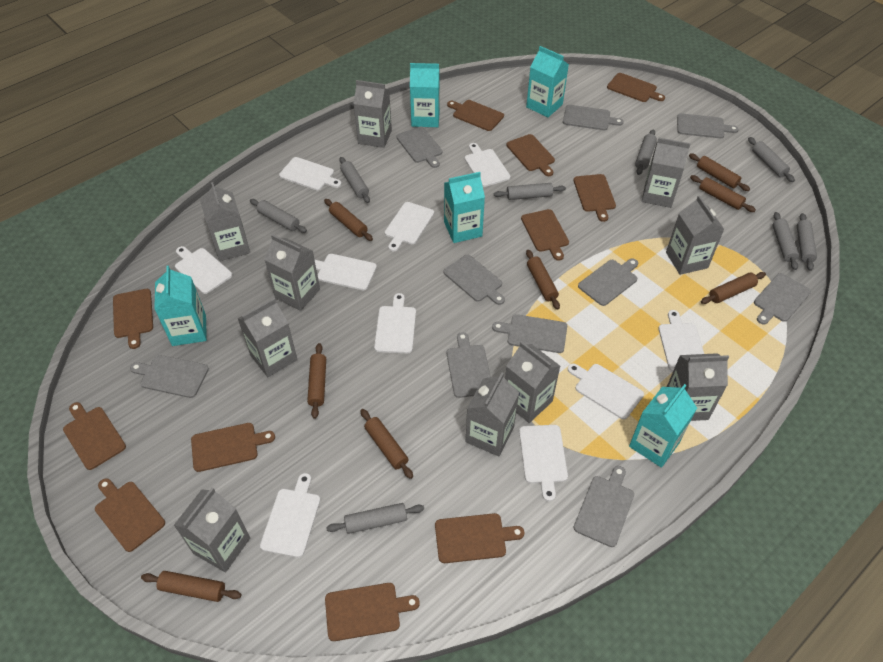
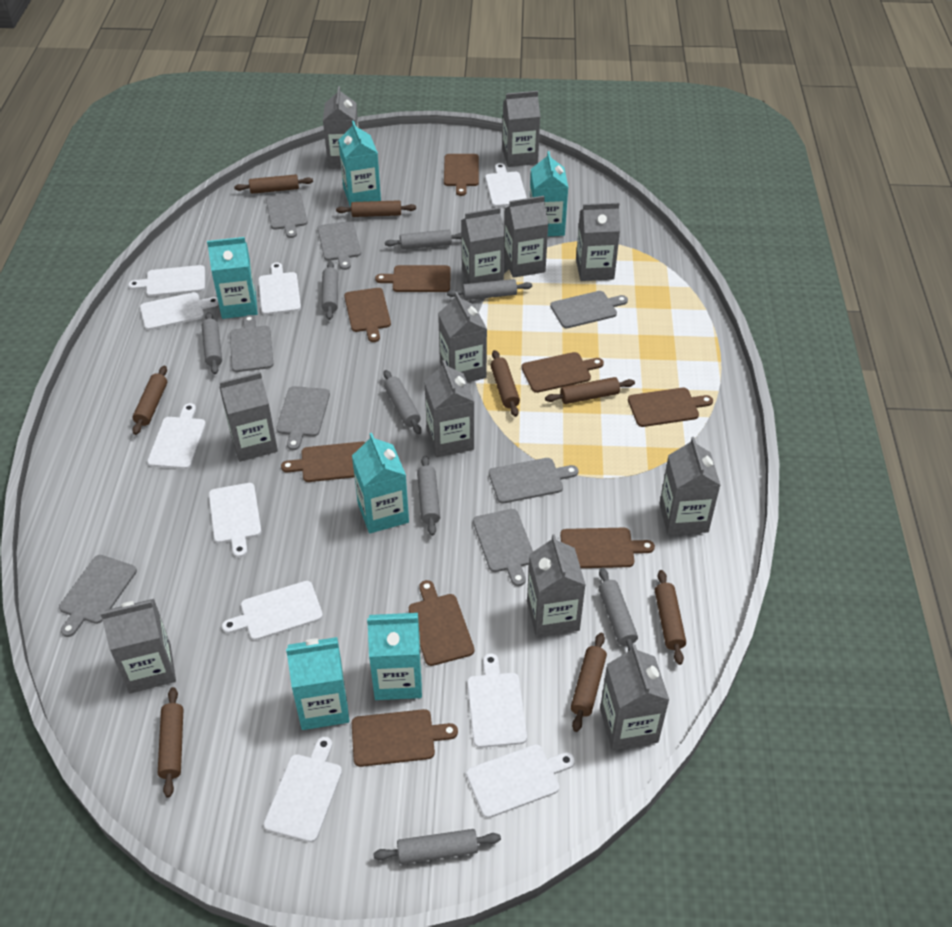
brown cutting board: 11 -> 9
grey carton: 10 -> 12
grey cutting board: 10 -> 8
turquoise carton: 5 -> 6

